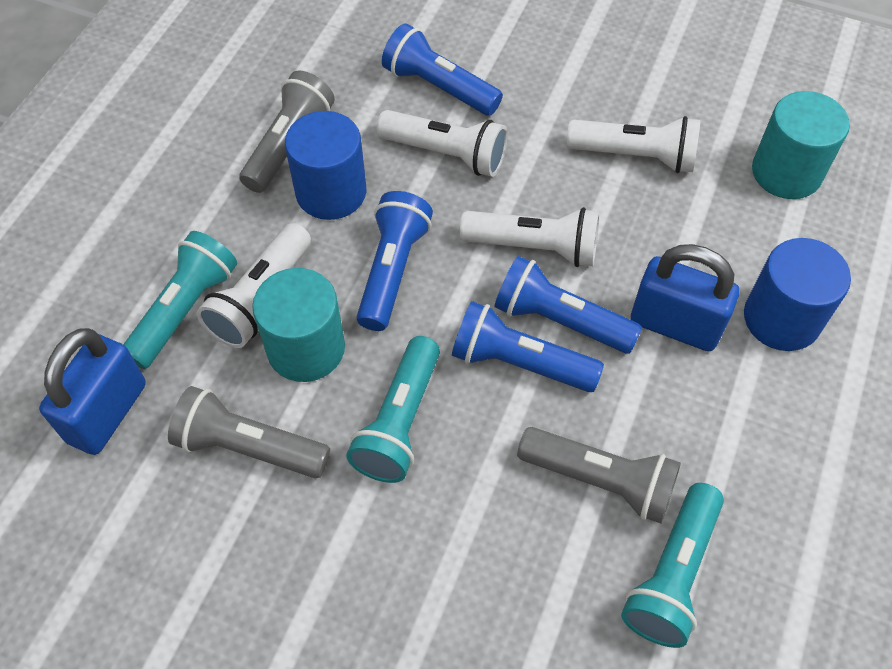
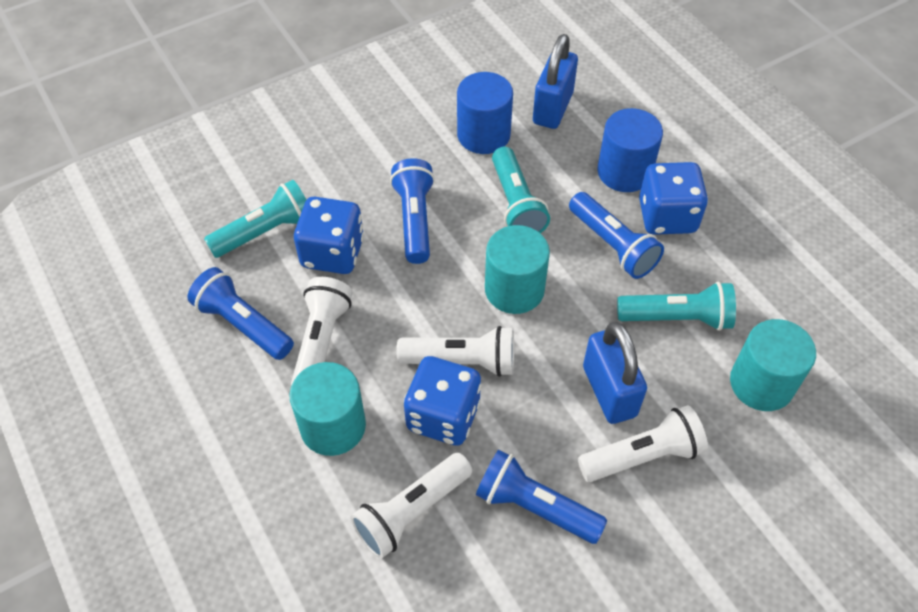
blue dice: 0 -> 3
grey flashlight: 3 -> 0
turquoise cylinder: 2 -> 3

